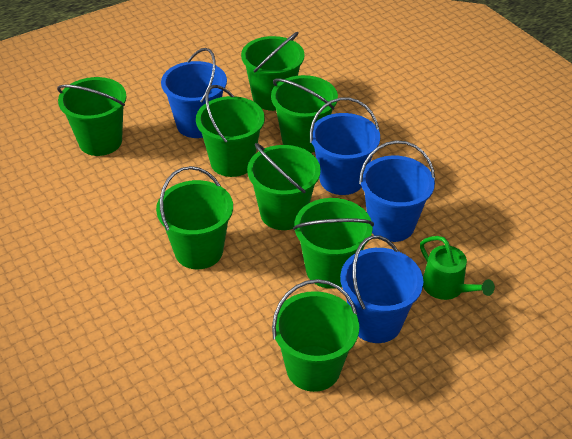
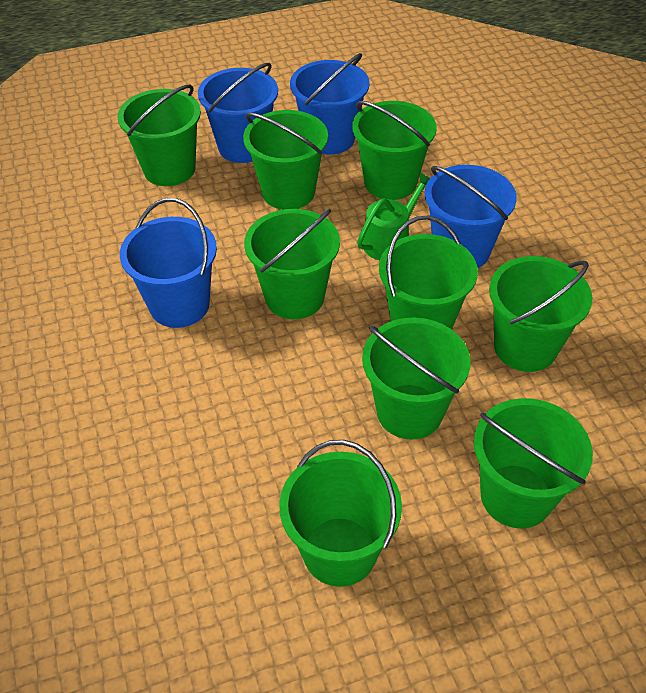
green bucket: 8 -> 9

